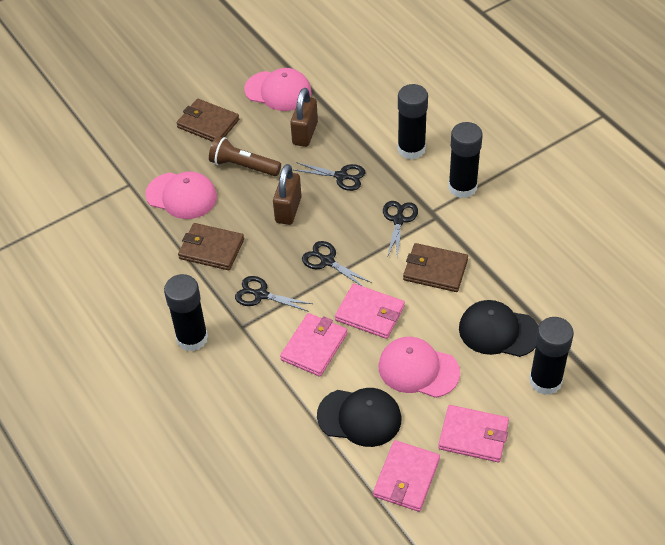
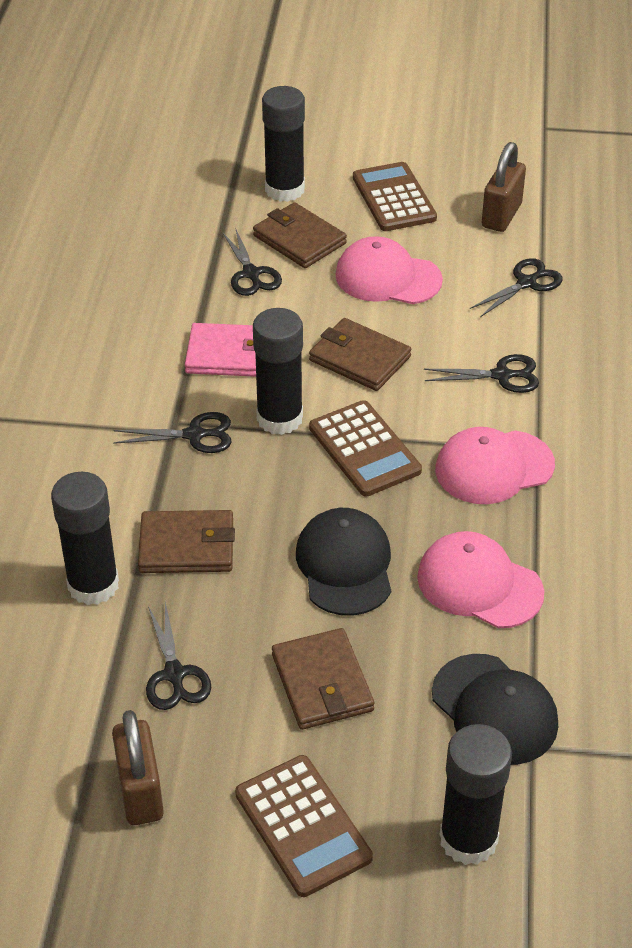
black scissors: 4 -> 5
brown calculator: 0 -> 3
brown flashlight: 1 -> 0
brown wallet: 3 -> 4
pink wallet: 4 -> 1

